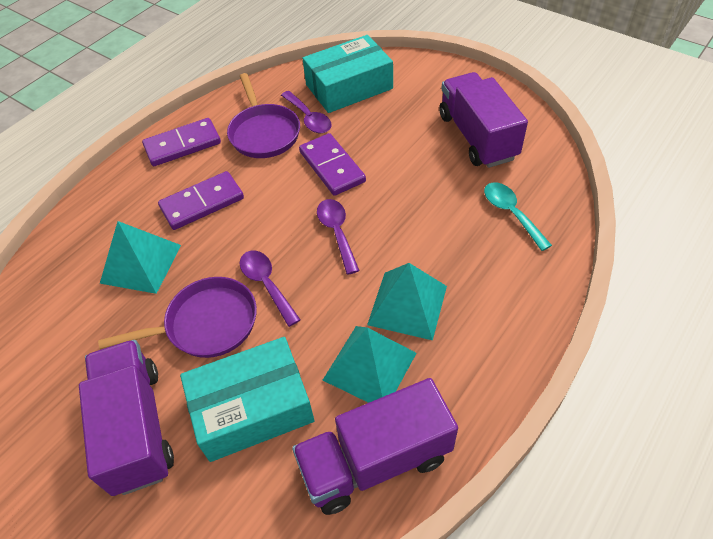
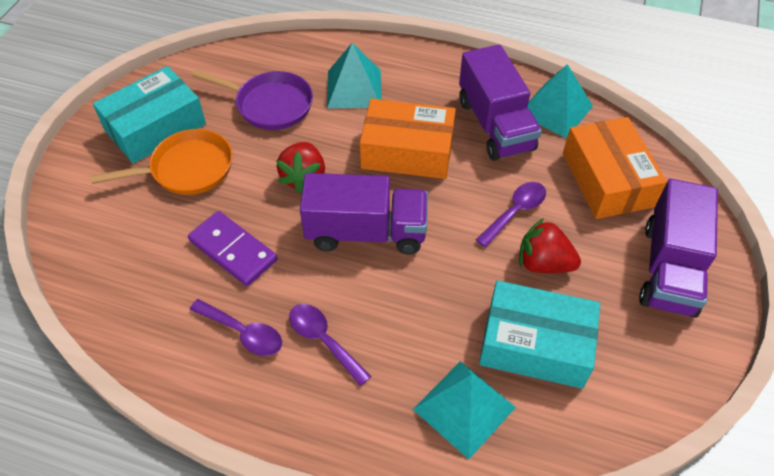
orange box: 0 -> 2
orange pan: 0 -> 1
purple domino: 3 -> 1
purple pan: 2 -> 1
red strawberry: 0 -> 2
turquoise spoon: 1 -> 0

